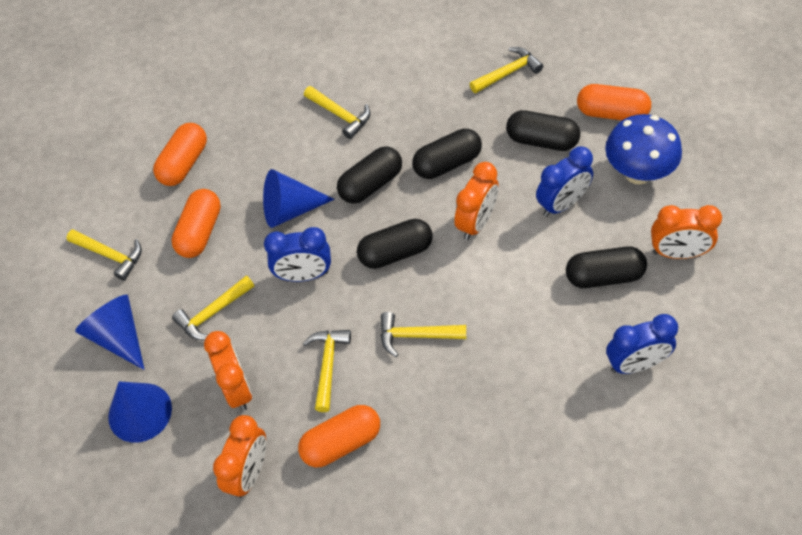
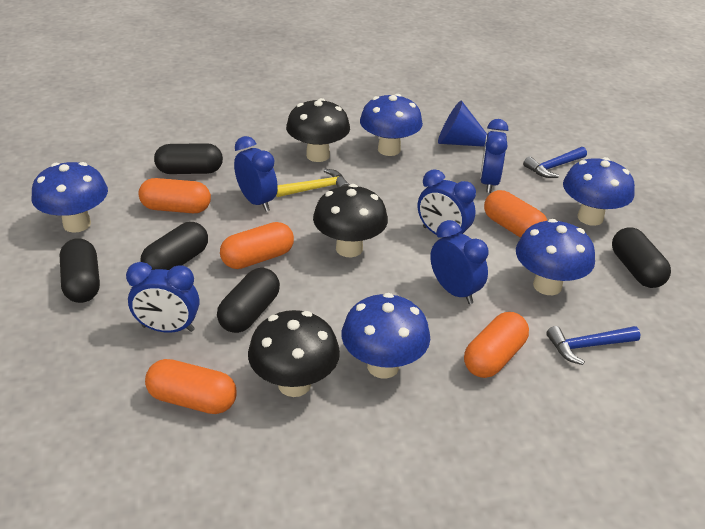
black mushroom: 0 -> 3
blue clock: 3 -> 5
blue cone: 3 -> 1
blue hammer: 0 -> 2
blue mushroom: 1 -> 5
orange capsule: 4 -> 5
orange clock: 4 -> 0
yellow hammer: 6 -> 1

